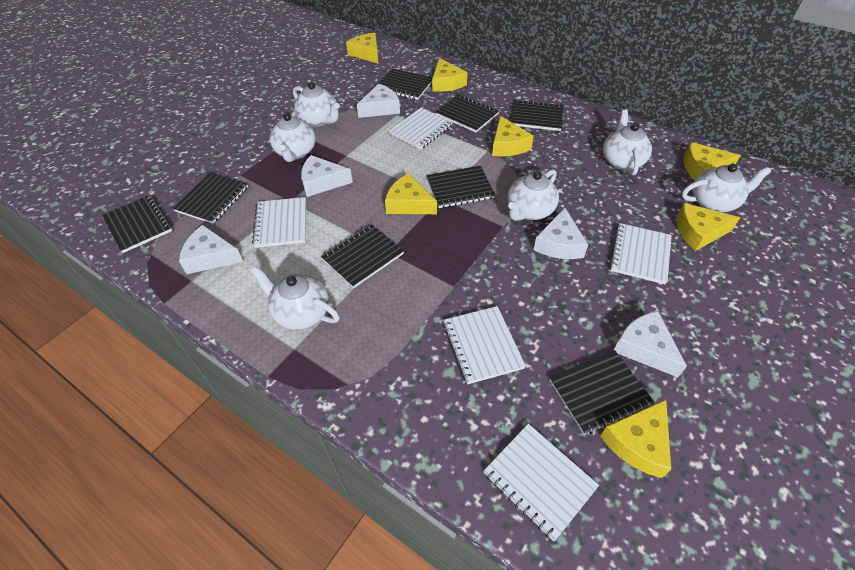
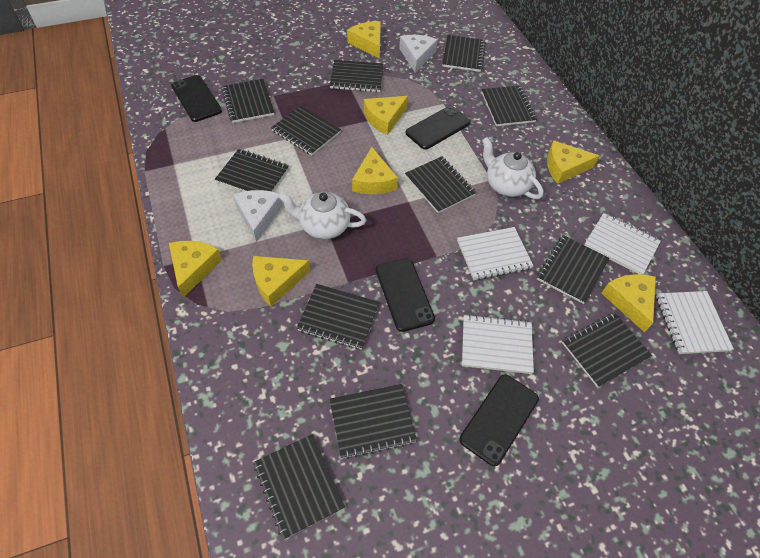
black notebook: 8 -> 12
black phone: 0 -> 4
white cheese: 5 -> 2
white notebook: 5 -> 4
white teapot: 6 -> 2

